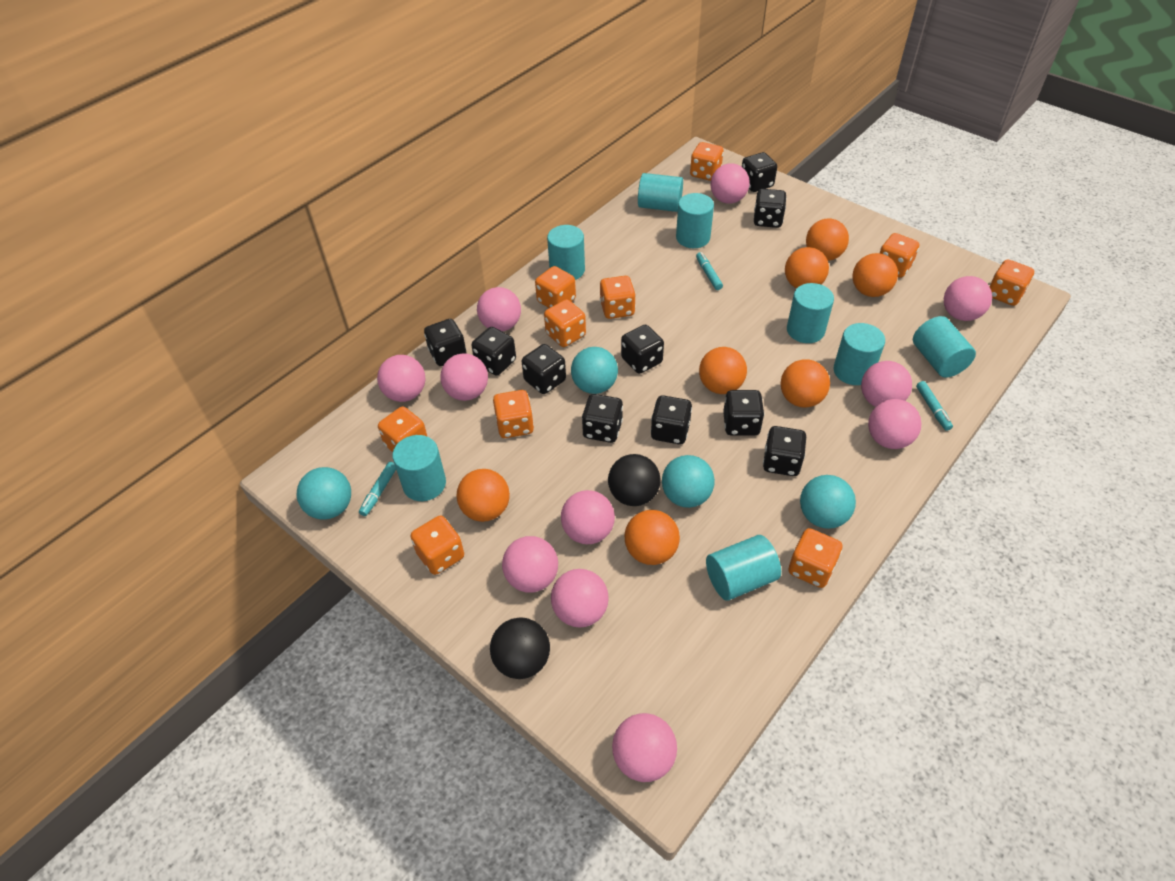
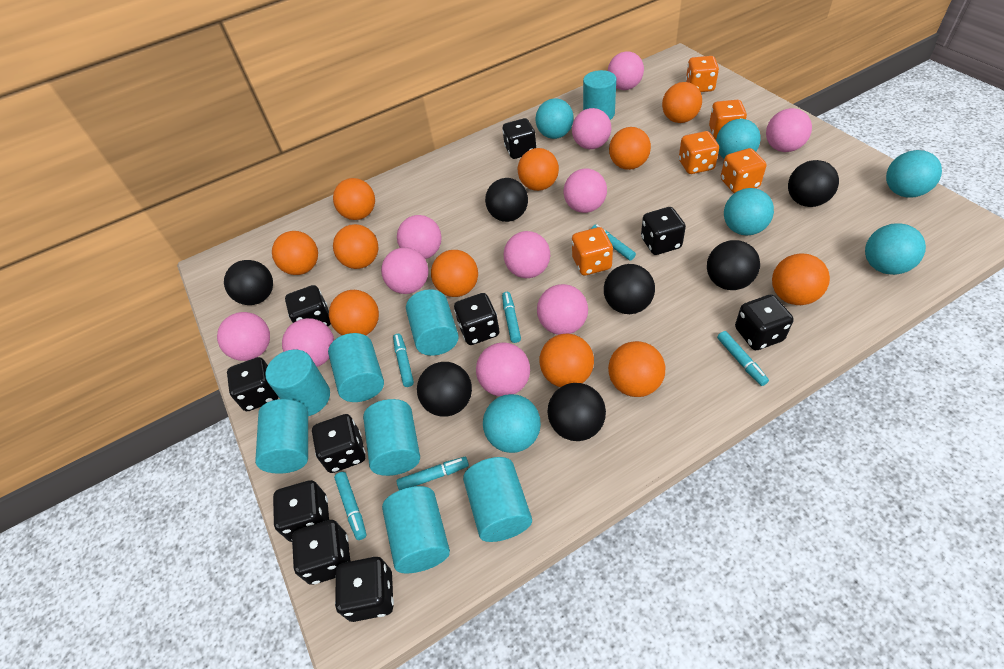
black ball: 2 -> 7
orange ball: 7 -> 11
orange dice: 10 -> 5
turquoise ball: 4 -> 6
turquoise marker: 3 -> 6

